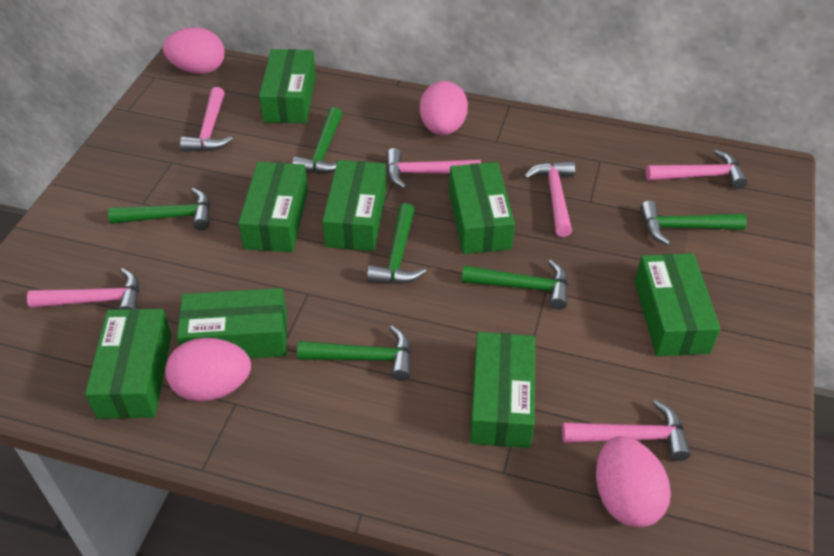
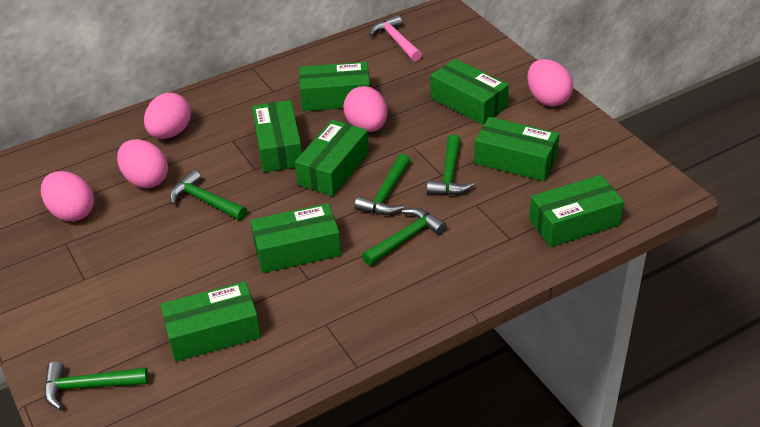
green hammer: 6 -> 5
pink egg: 4 -> 5
pink hammer: 6 -> 1

